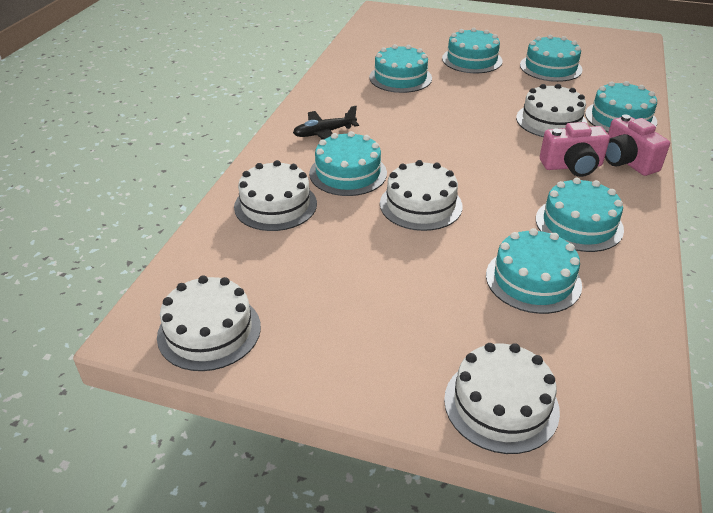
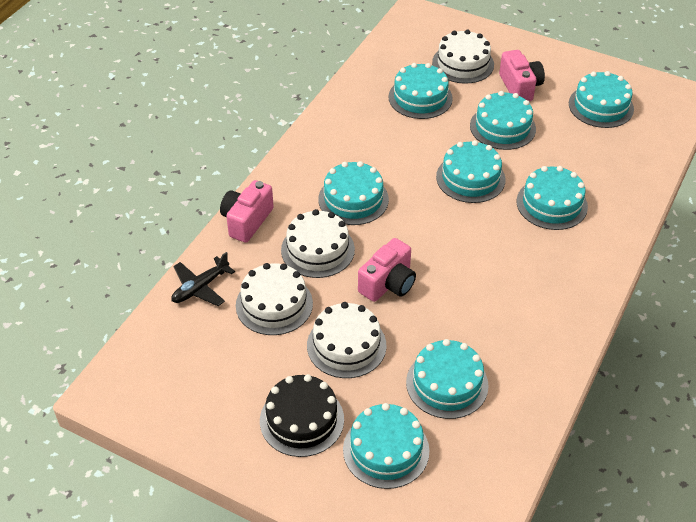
black cake: 0 -> 1
pink camera: 2 -> 3
turquoise cake: 7 -> 8
white cake: 5 -> 4

